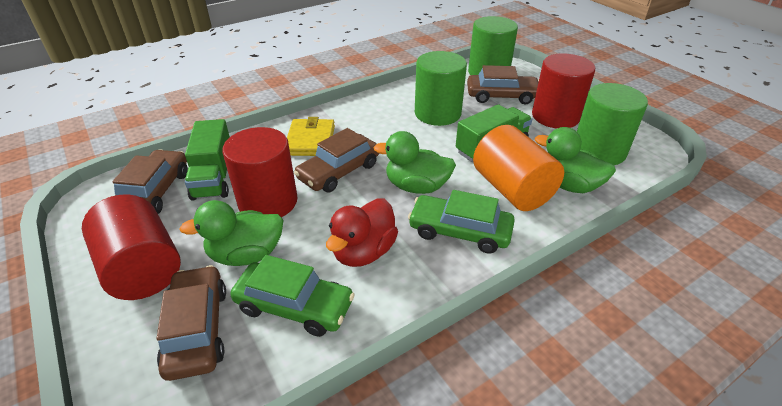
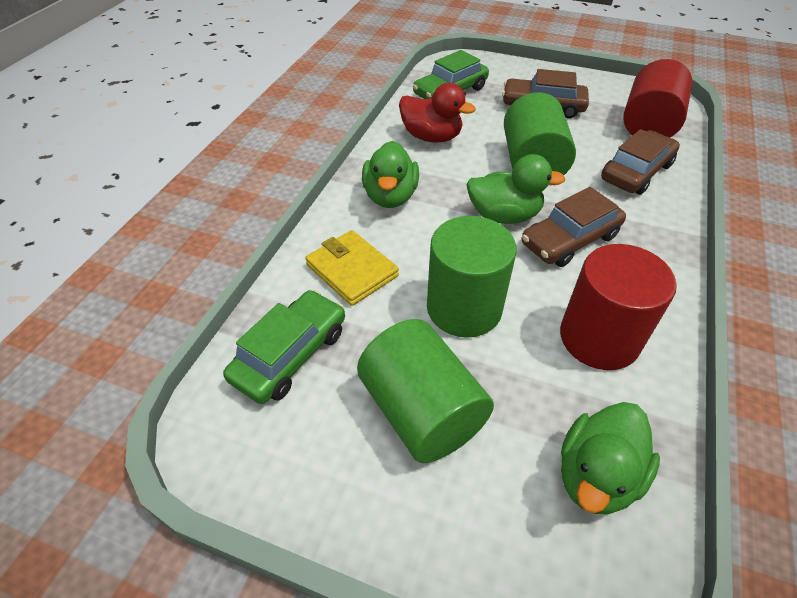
brown car: 4 -> 3
green truck: 2 -> 0
orange cylinder: 1 -> 0
red cylinder: 3 -> 2

